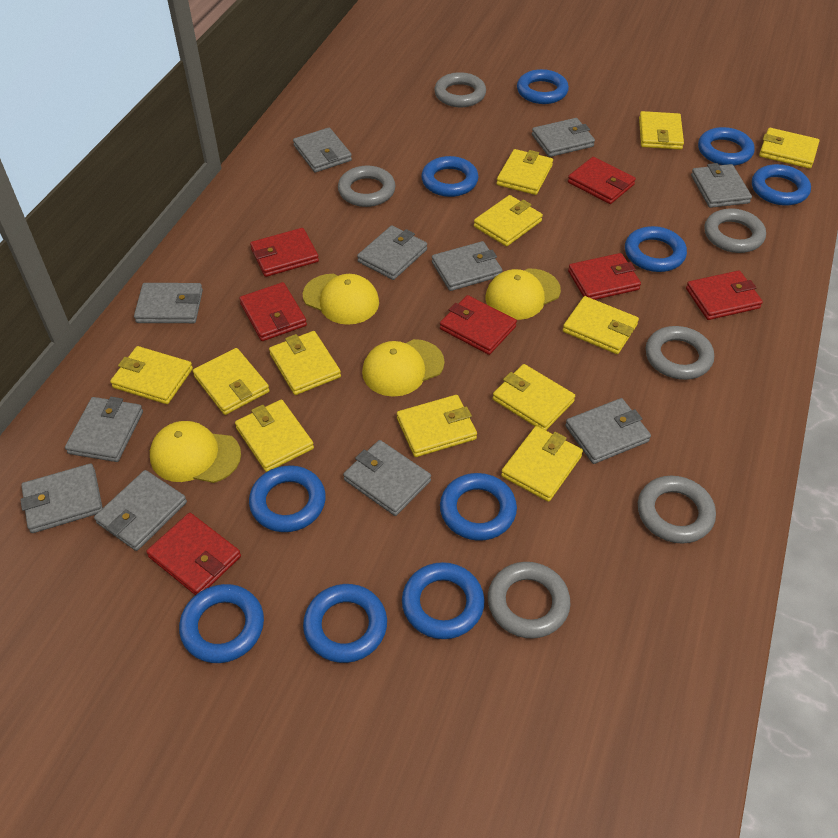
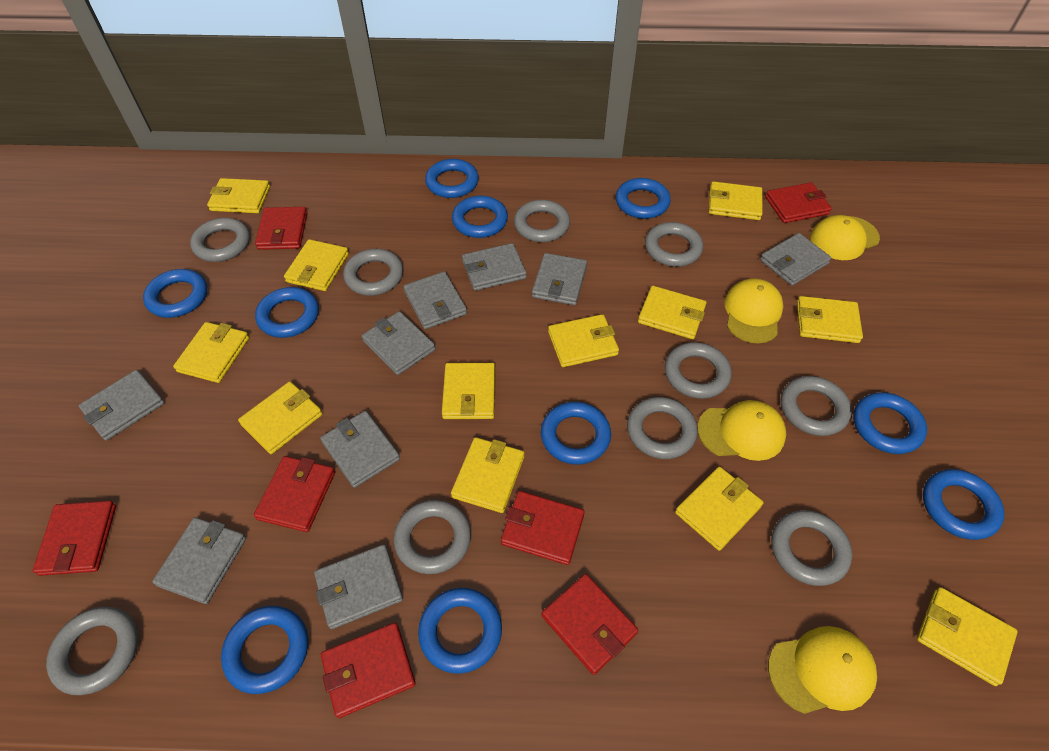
grey ring: 6 -> 10
grey wallet: 11 -> 9

